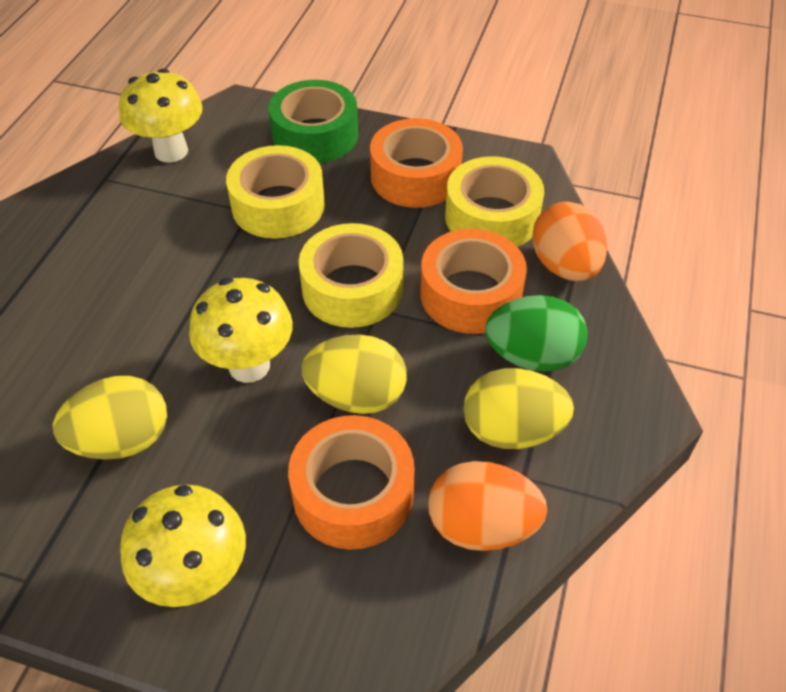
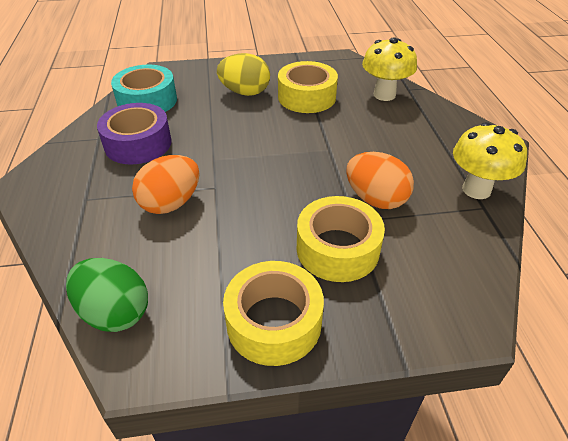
green tape: 1 -> 0
orange tape: 3 -> 0
purple tape: 0 -> 1
turquoise tape: 0 -> 1
yellow egg: 3 -> 1
yellow mushroom: 3 -> 2

